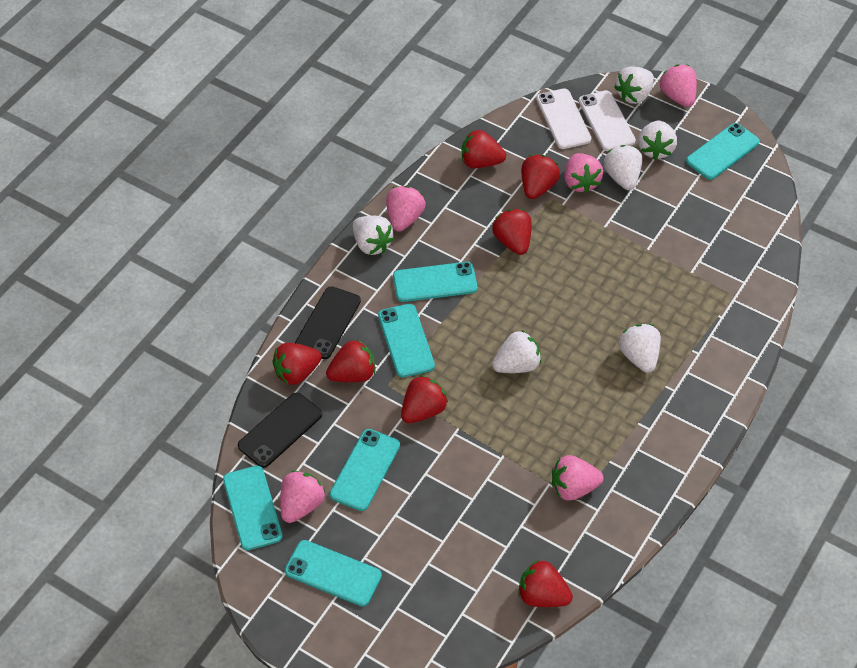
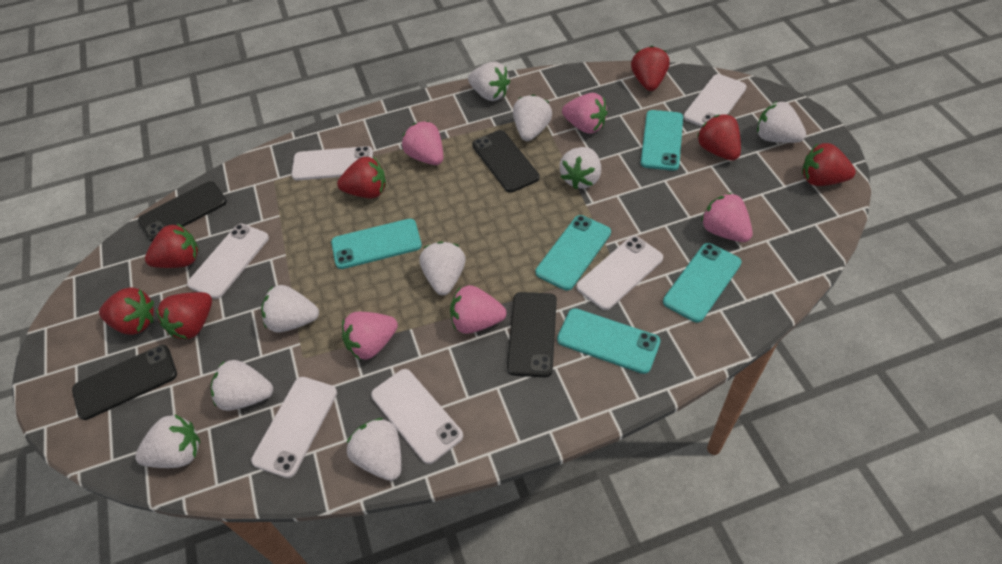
black phone: 2 -> 4
turquoise phone: 6 -> 5
white phone: 2 -> 6
white strawberry: 6 -> 9

